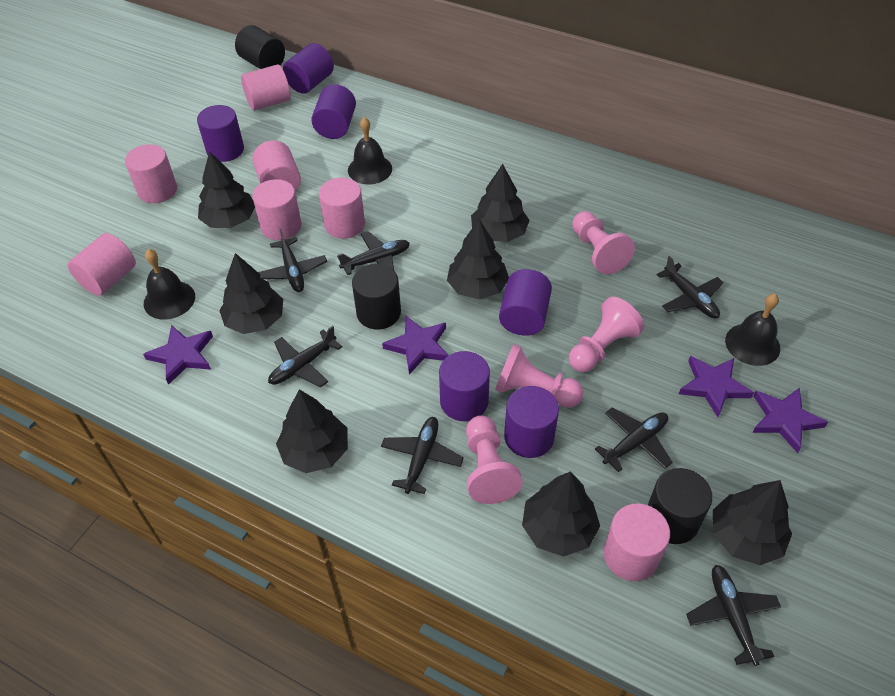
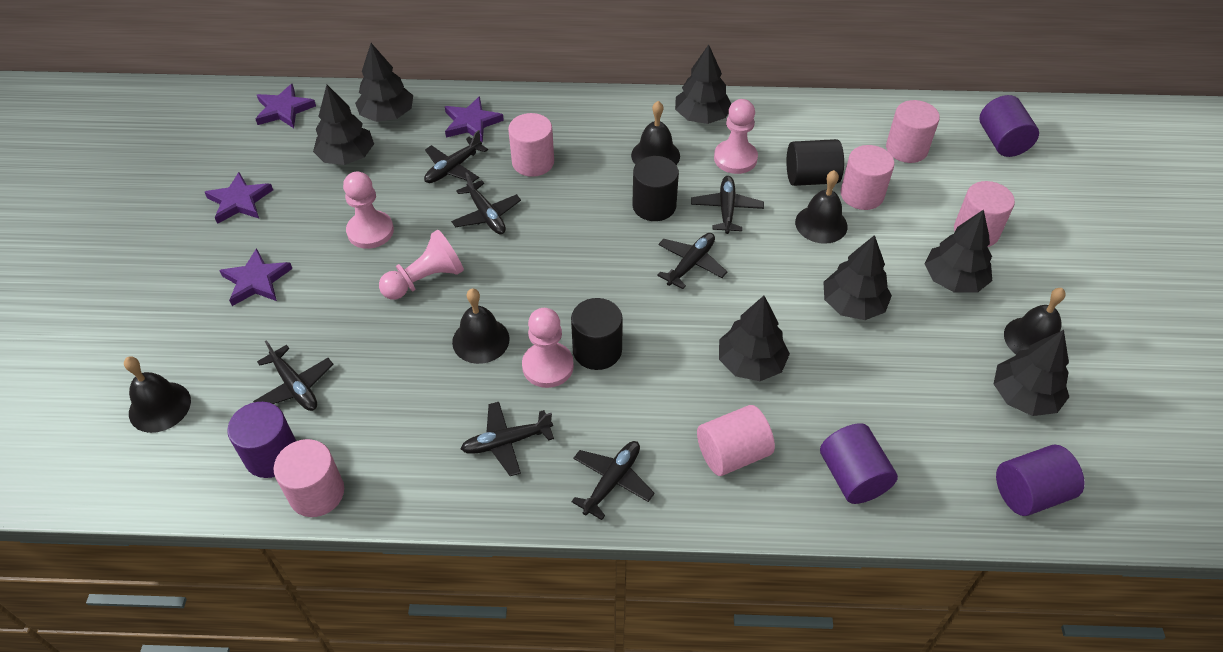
black bell: 3 -> 5
pink cylinder: 7 -> 6
purple cylinder: 6 -> 4

